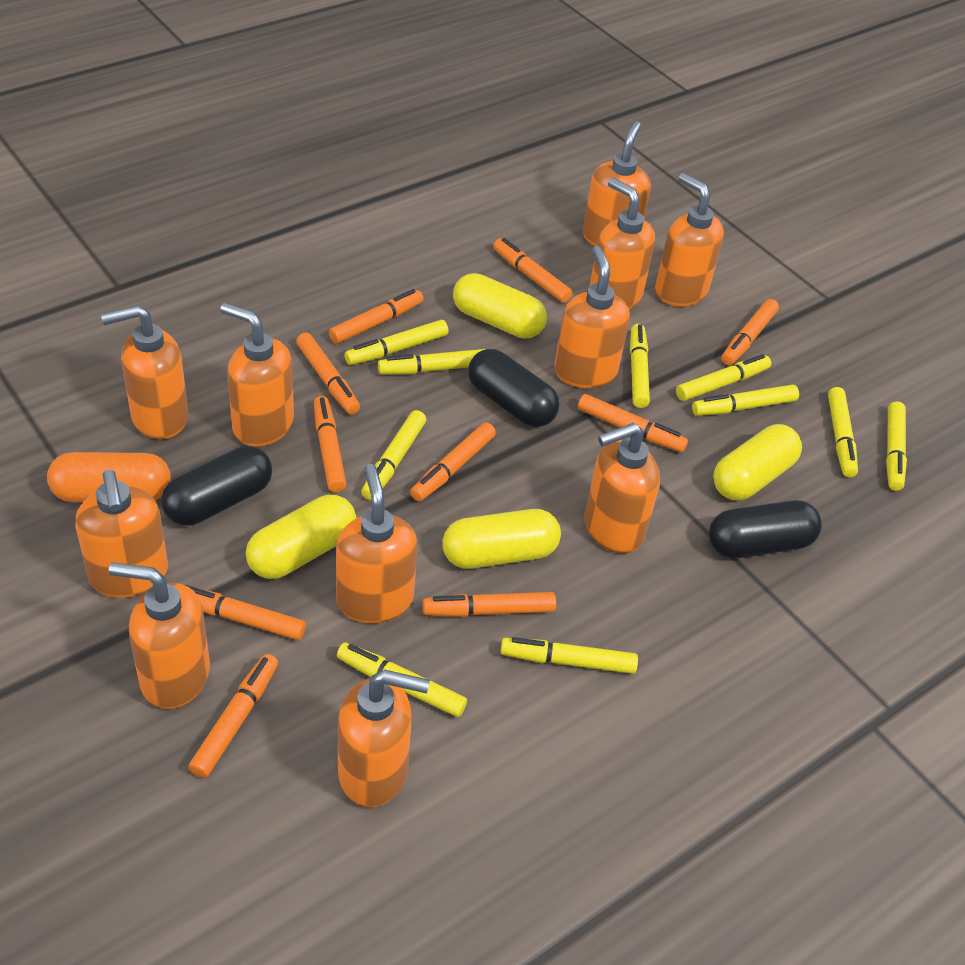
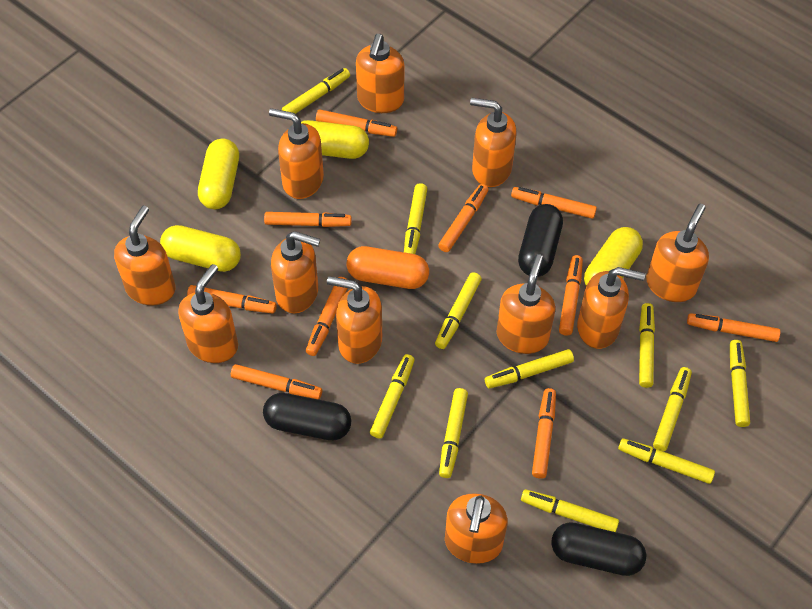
yellow marker: 10 -> 11

